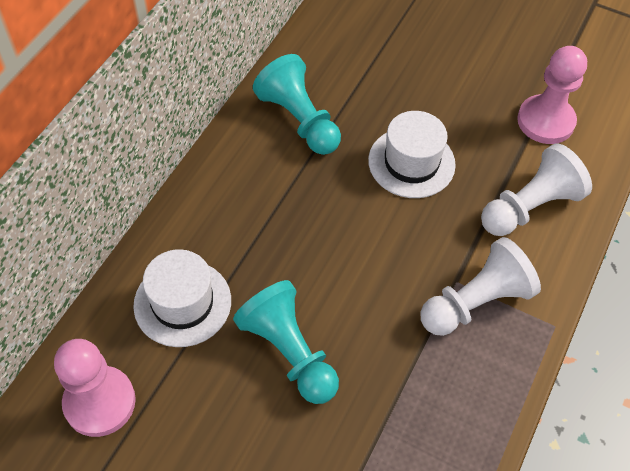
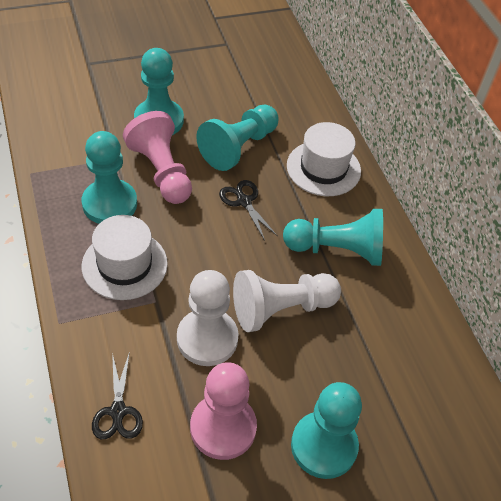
black scissors: 0 -> 2
turquoise pawn: 2 -> 5

